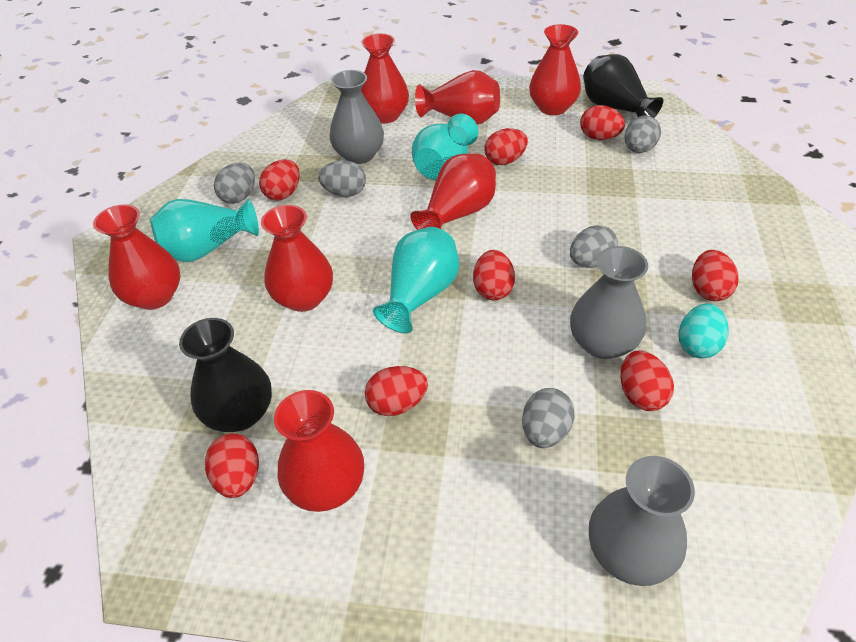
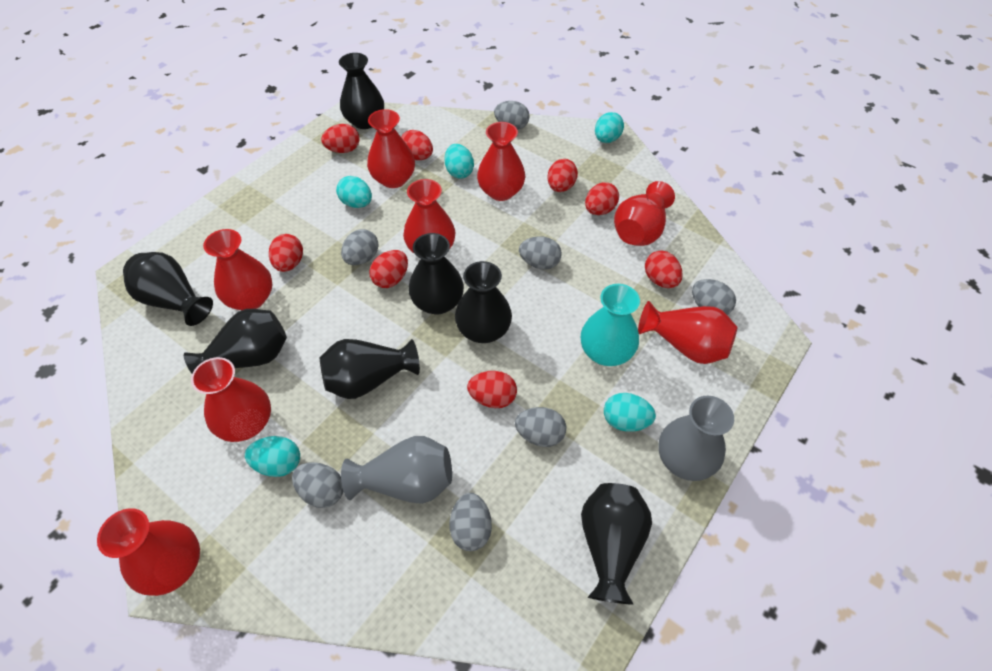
black vase: 2 -> 7
grey egg: 5 -> 7
grey vase: 3 -> 2
red vase: 7 -> 8
turquoise egg: 1 -> 5
turquoise vase: 3 -> 1

